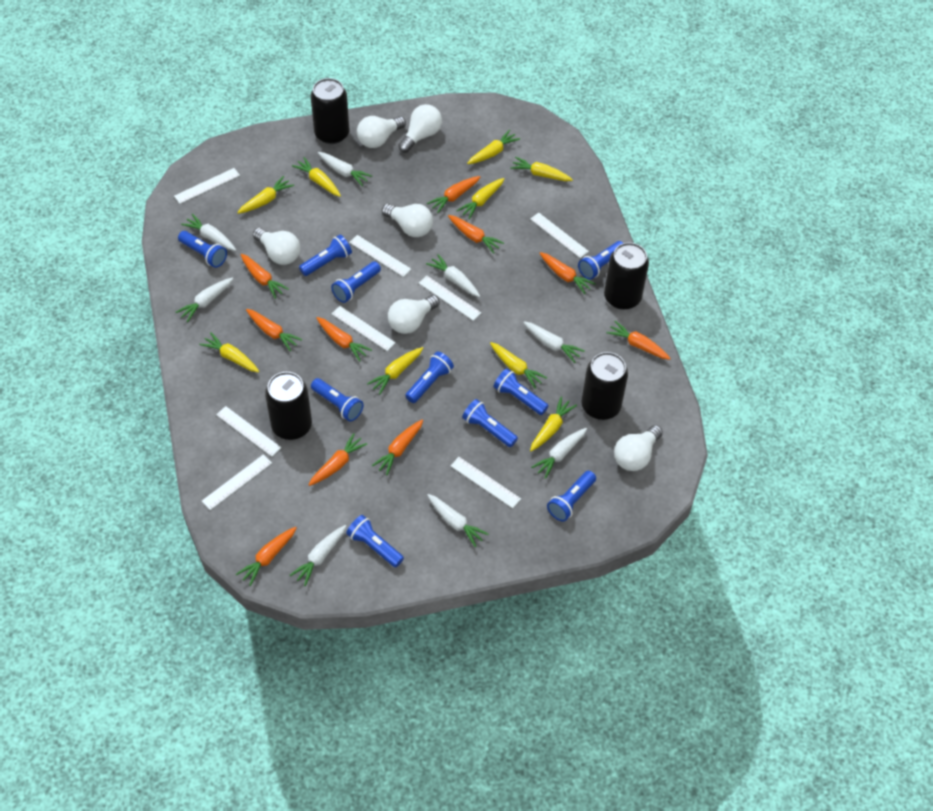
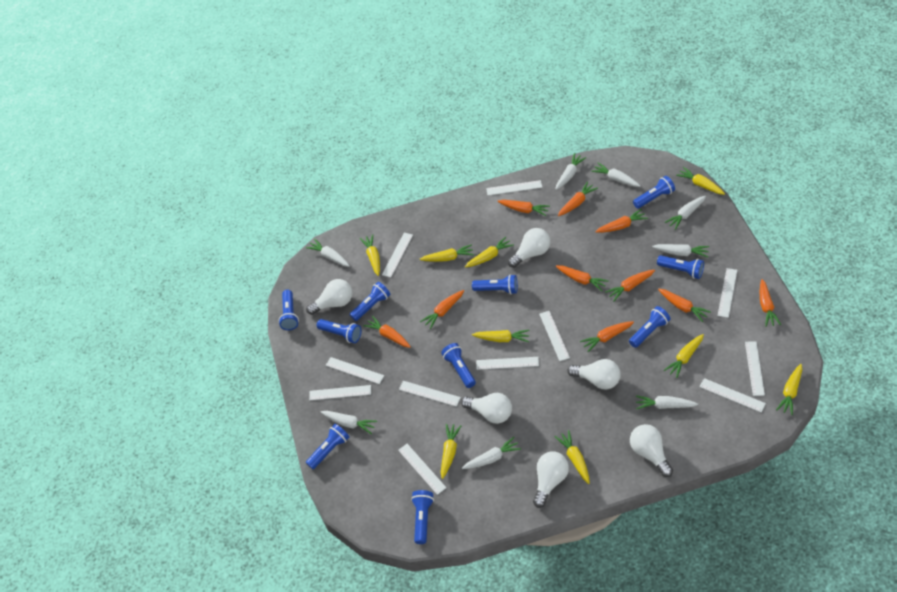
black can: 4 -> 0
white ruler: 8 -> 11

